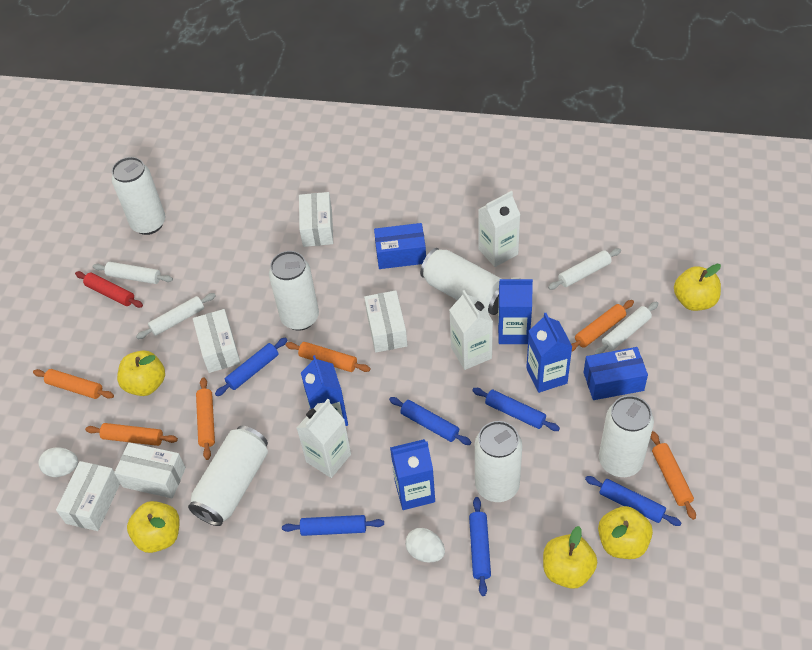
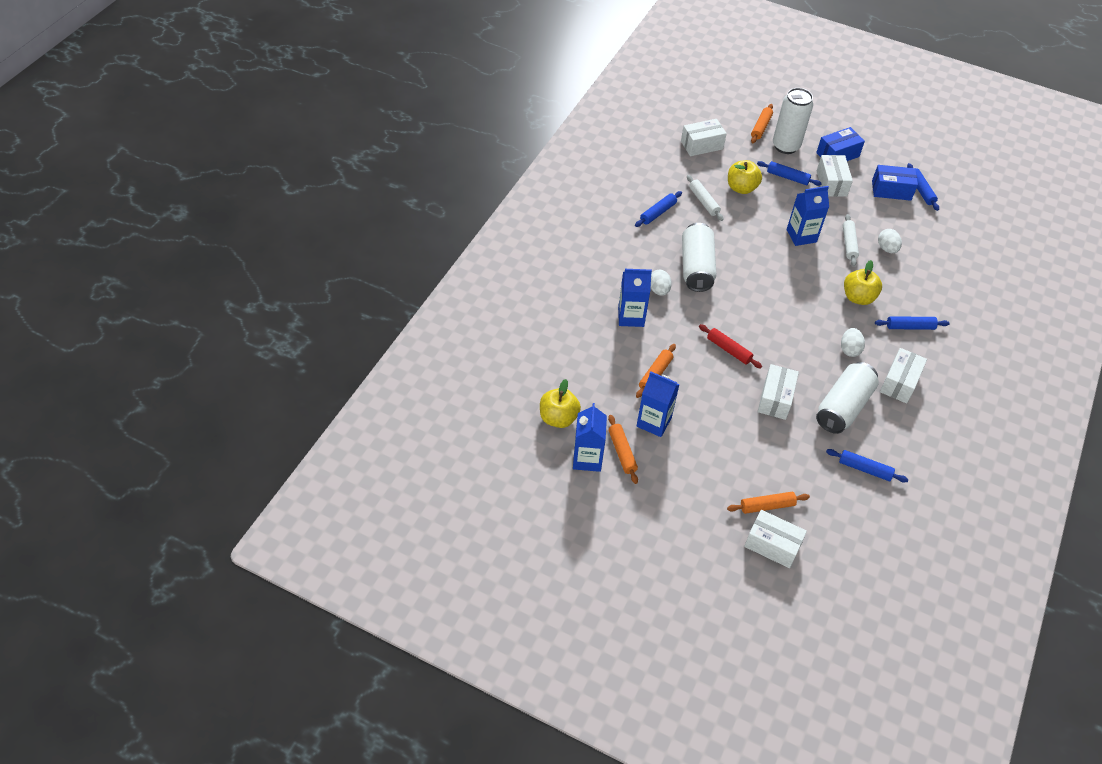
blue rolling pin: 6 -> 5
orange rolling pin: 6 -> 4
white can: 6 -> 3
white carton: 3 -> 0
white egg: 2 -> 3
white rolling pin: 4 -> 2
yellow apple: 5 -> 3

